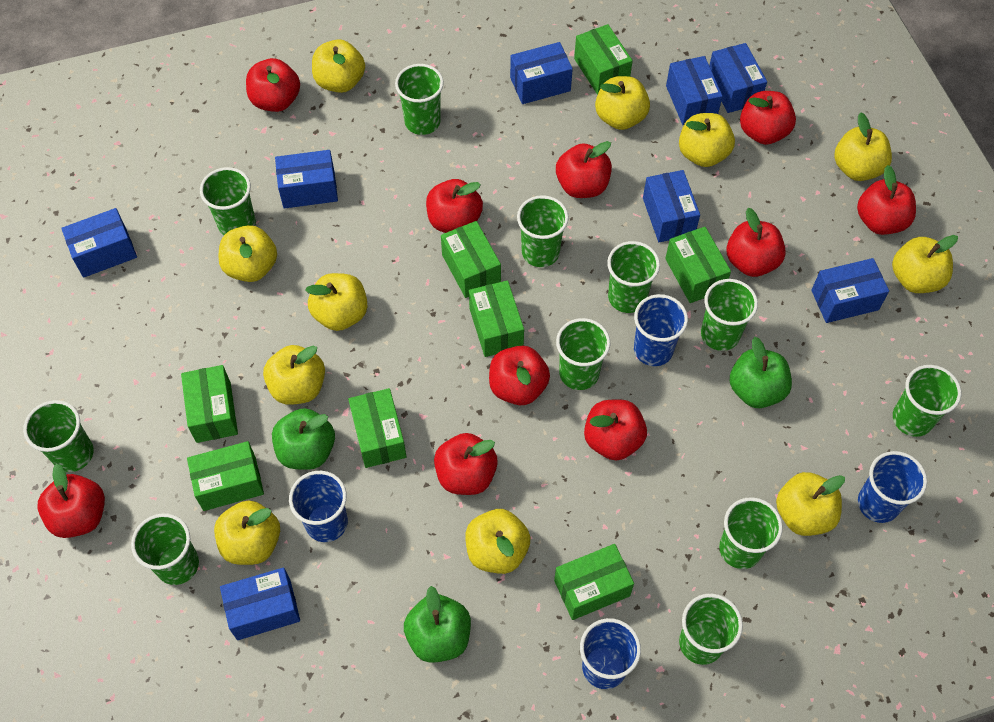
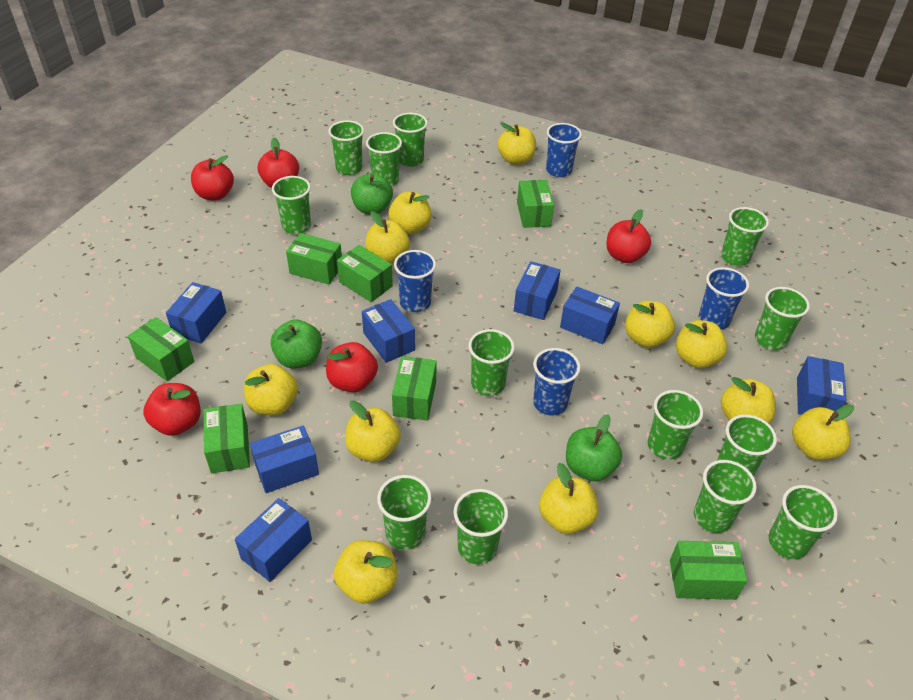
blue box: 8 -> 7
green box: 8 -> 7
green cup: 11 -> 13
red apple: 10 -> 5

